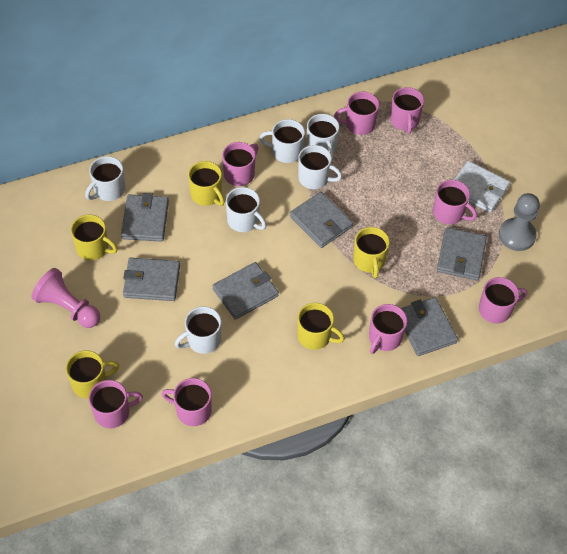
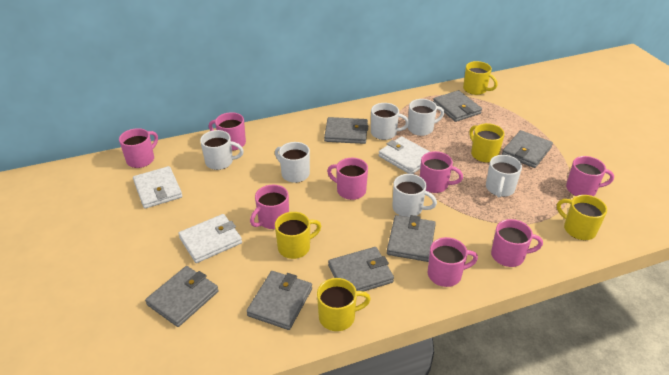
grey pawn: 1 -> 0
grey wallet: 6 -> 7
pink pawn: 1 -> 0
white wallet: 1 -> 3

